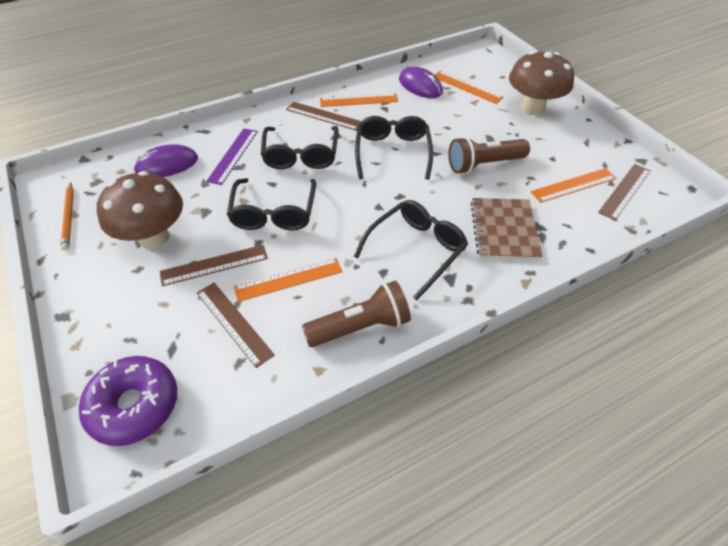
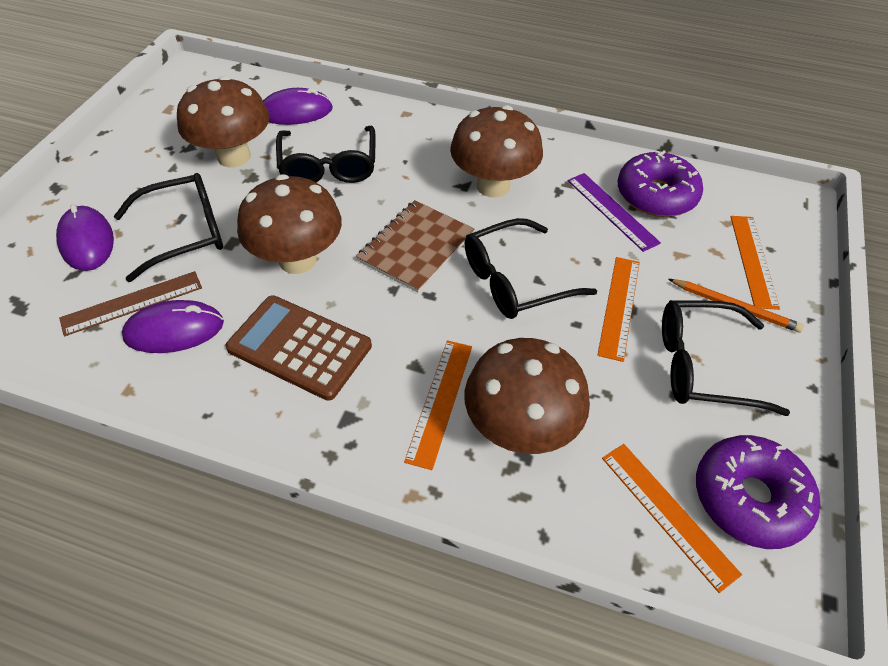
brown calculator: 0 -> 1
brown flashlight: 2 -> 0
brown mushroom: 2 -> 4
brown ruler: 4 -> 1
purple donut: 1 -> 2
purple mouse: 2 -> 3

